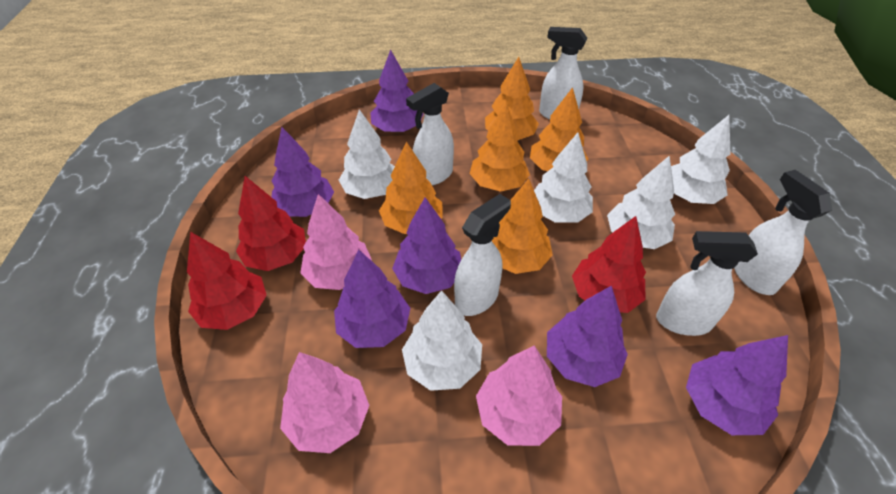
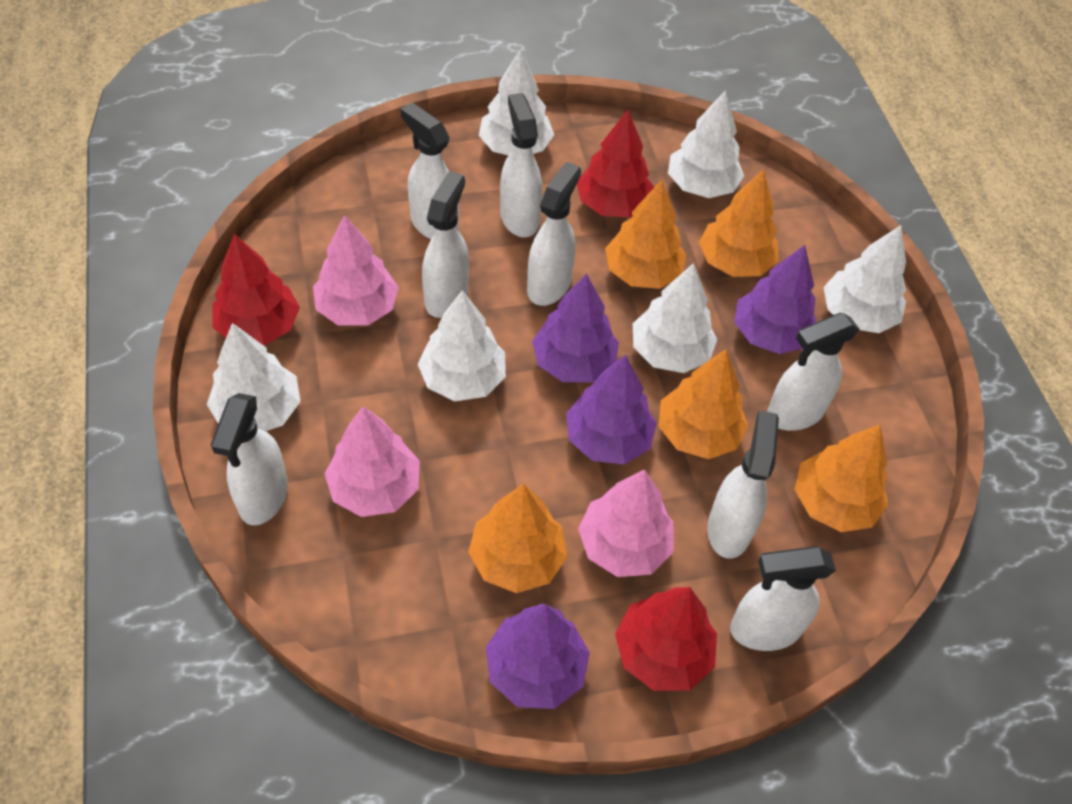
purple tree: 6 -> 4
white spray bottle: 5 -> 8
white tree: 5 -> 6

